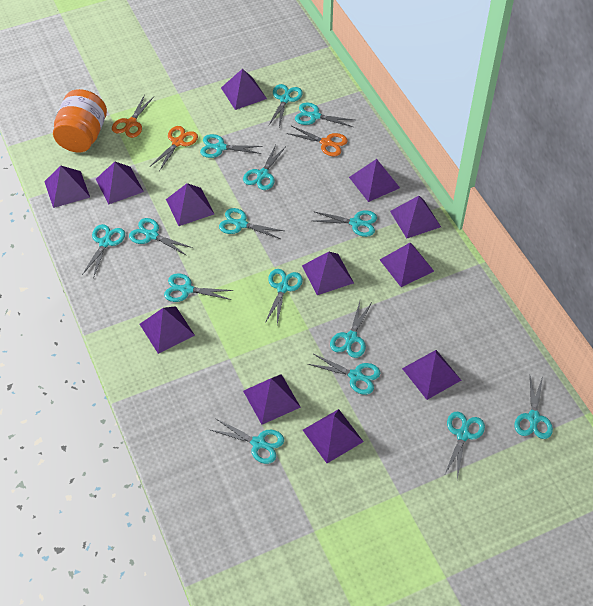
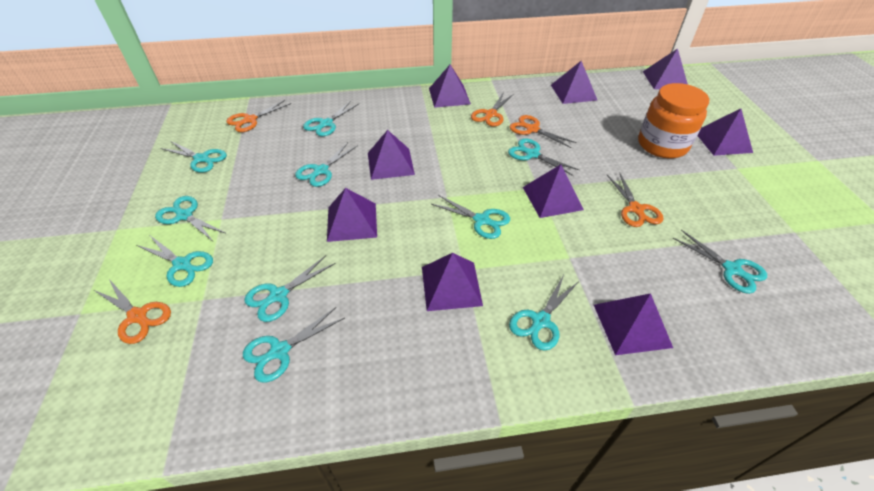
orange scissors: 3 -> 5
purple pyramid: 12 -> 9
turquoise scissors: 15 -> 11

